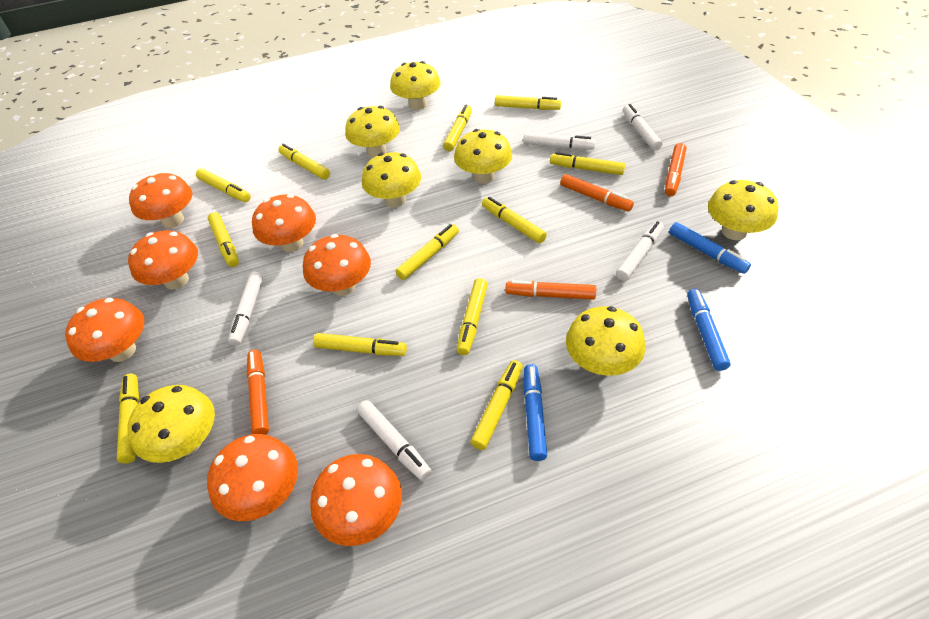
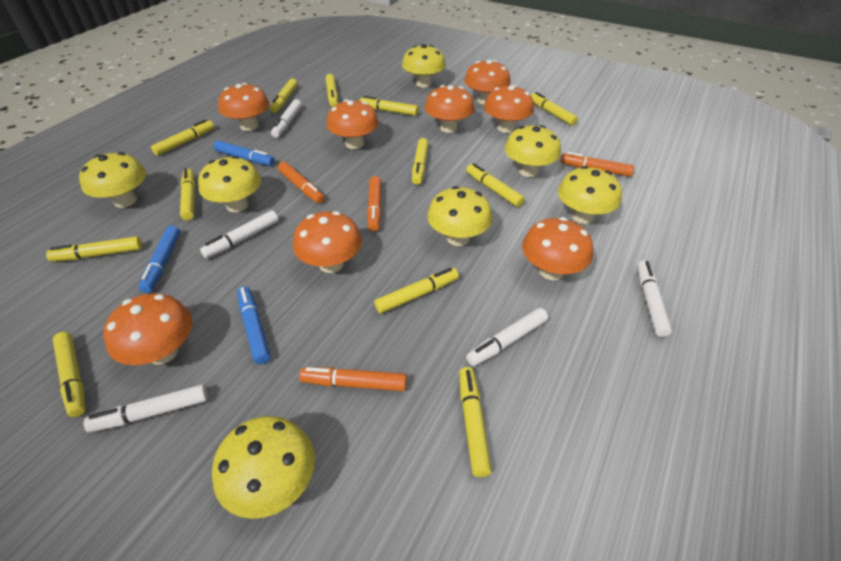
orange mushroom: 7 -> 8

